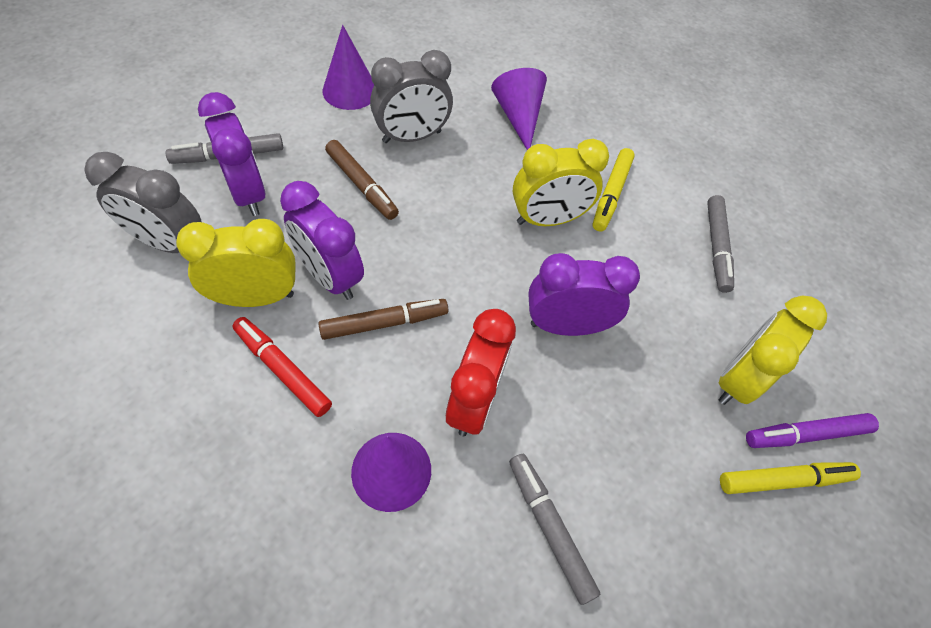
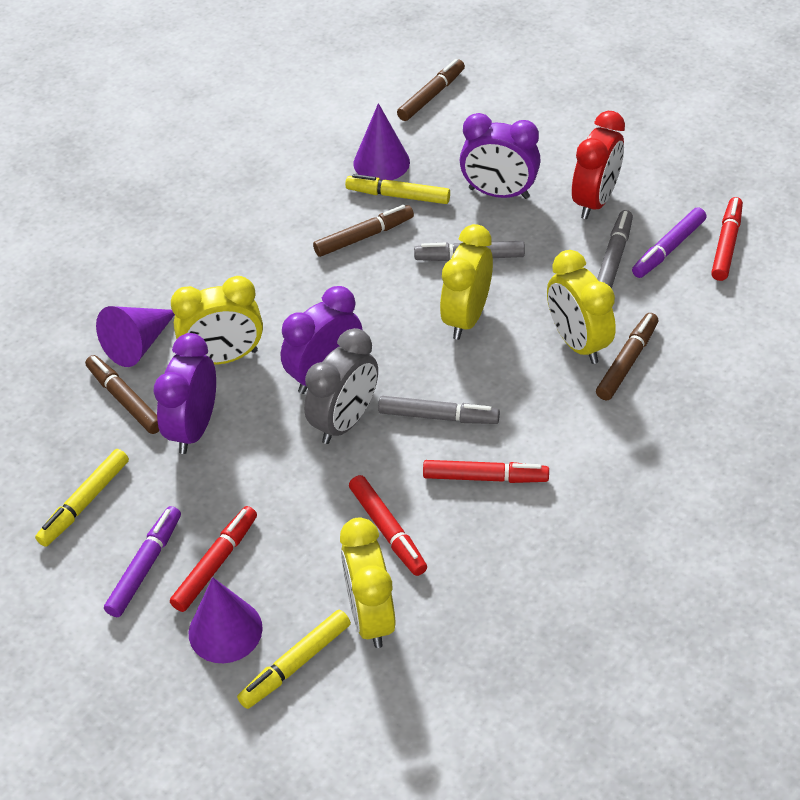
brown marker: 2 -> 4
grey clock: 2 -> 1
purple marker: 1 -> 2
red marker: 1 -> 4
yellow clock: 3 -> 4
yellow marker: 2 -> 3

